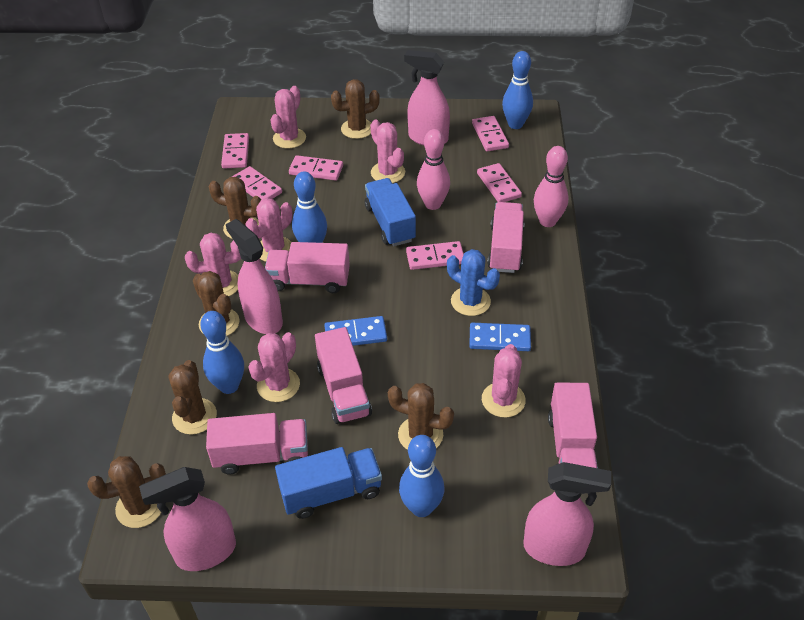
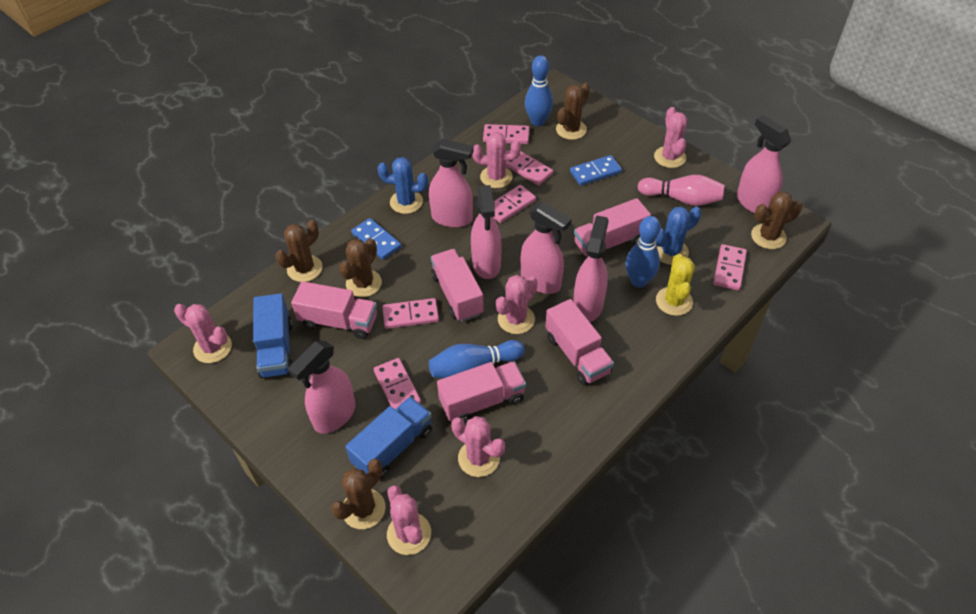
blue bowling pin: 4 -> 3
blue cactus: 1 -> 2
brown cactus: 6 -> 5
pink bowling pin: 2 -> 1
pink spray bottle: 4 -> 6
yellow cactus: 0 -> 1

